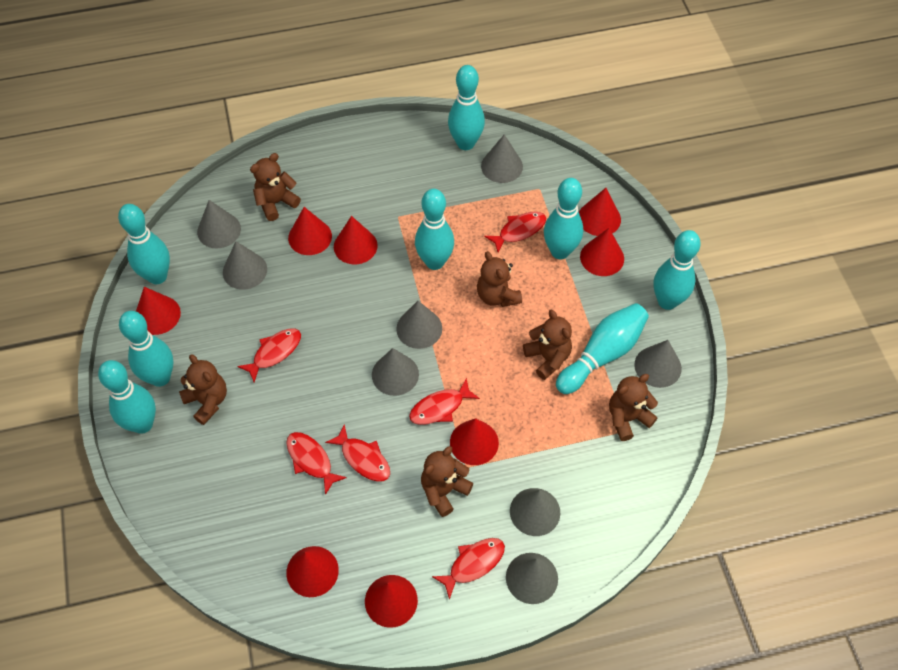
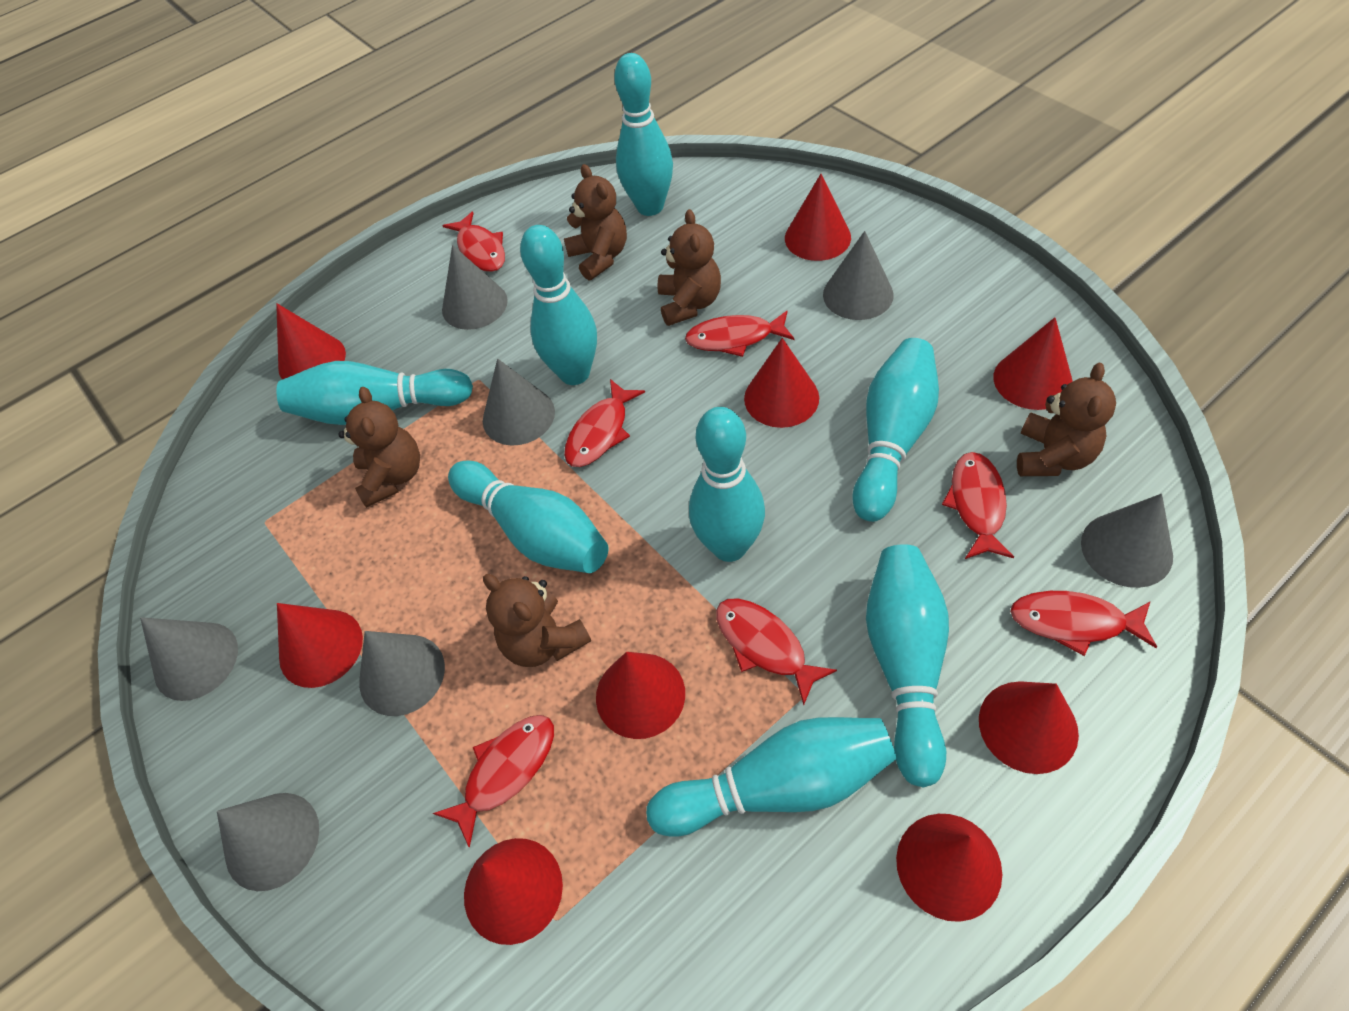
brown teddy bear: 6 -> 5
grey cone: 8 -> 7
red cone: 8 -> 9
red fish: 6 -> 7

